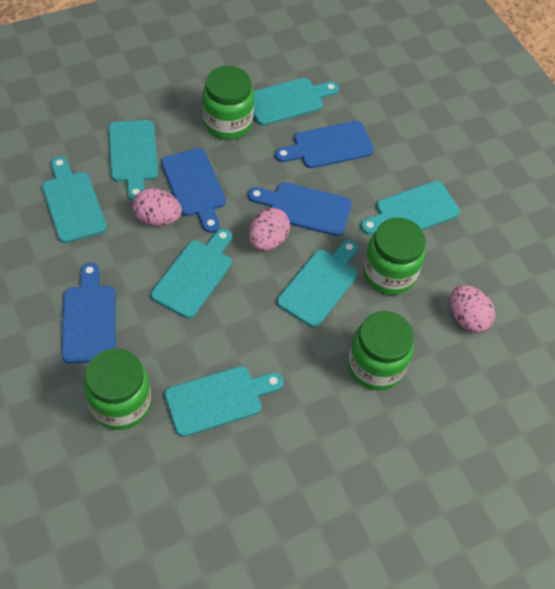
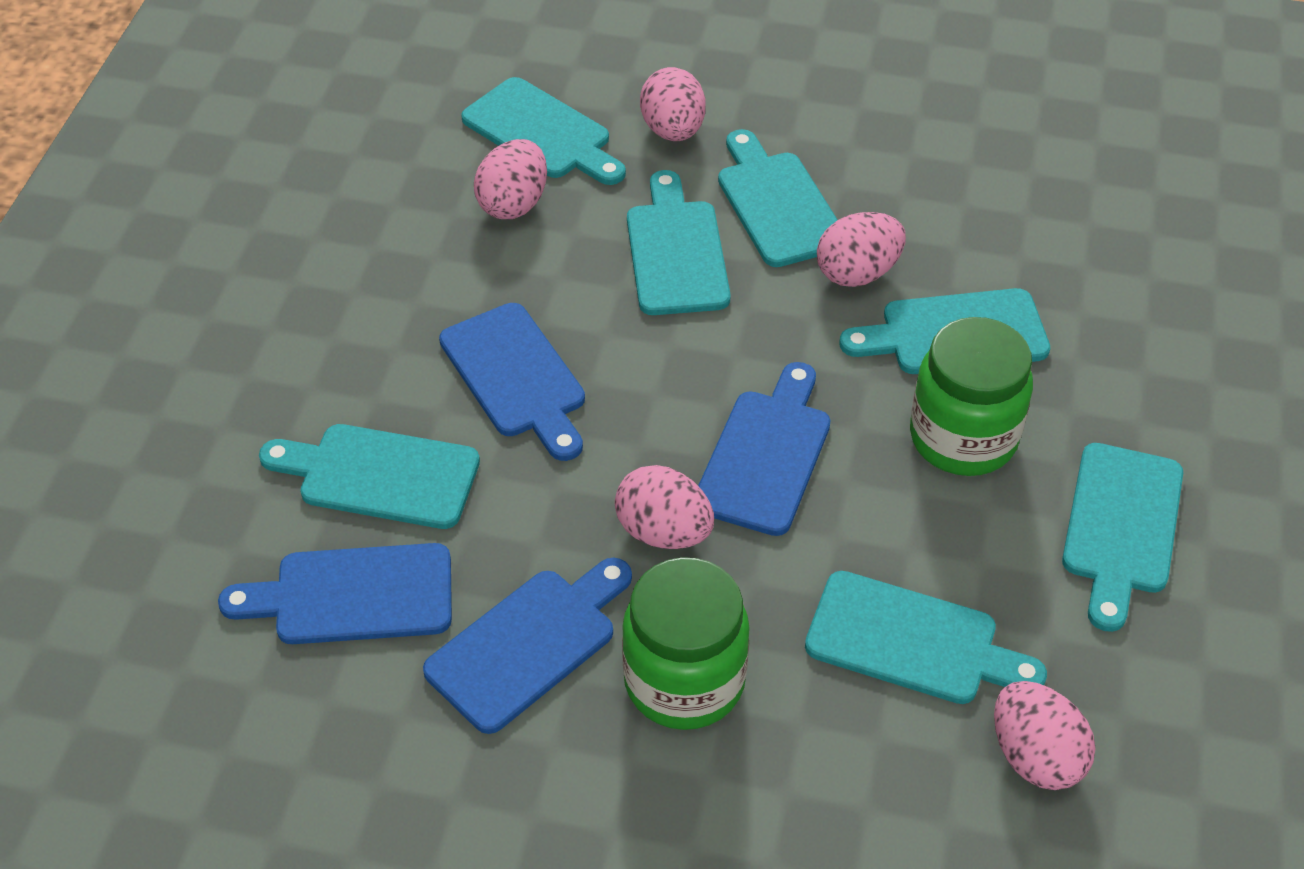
green jar: 4 -> 2
pink egg: 3 -> 5

